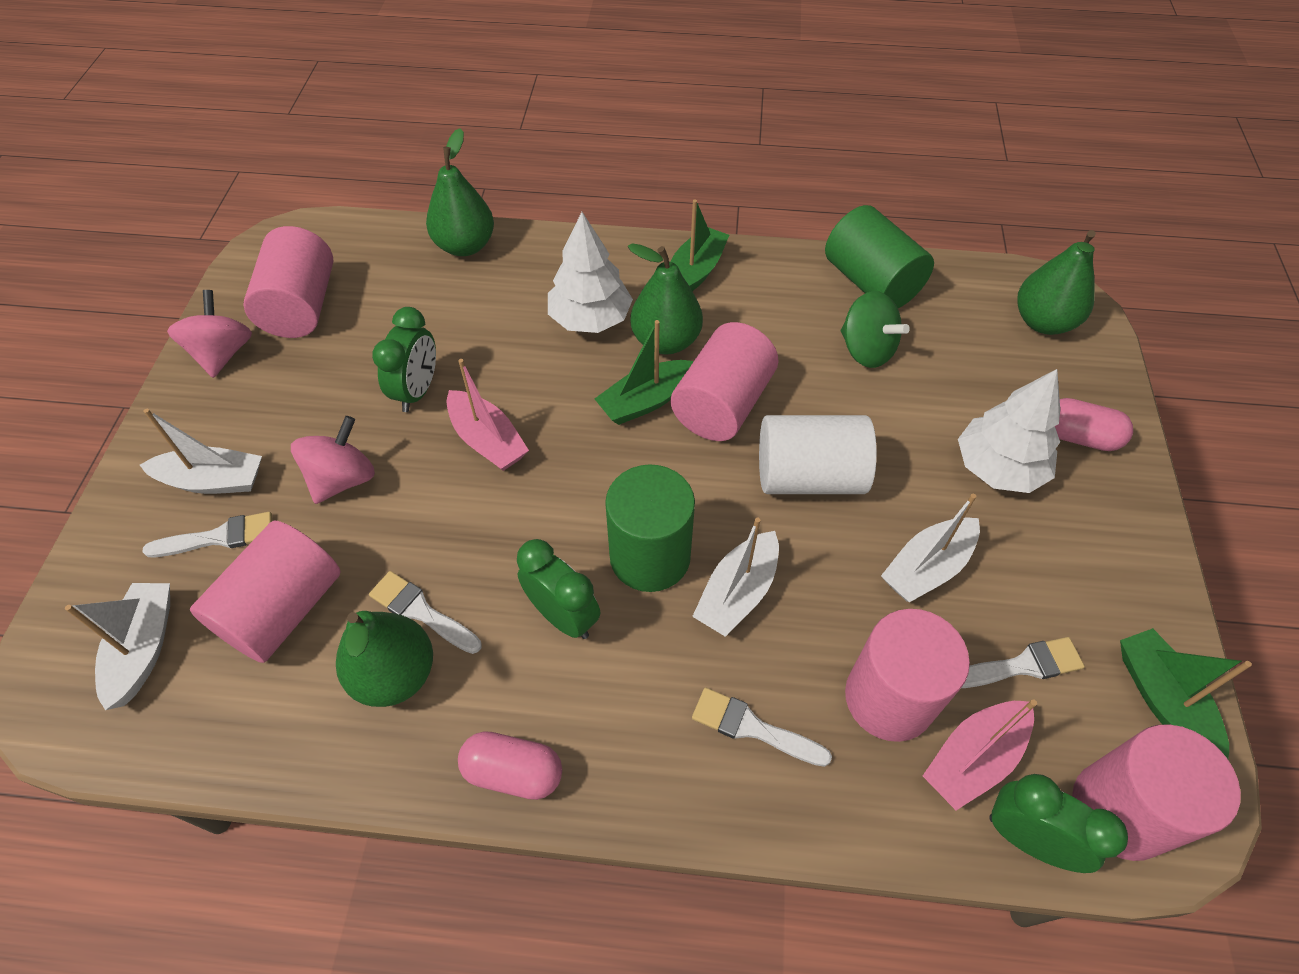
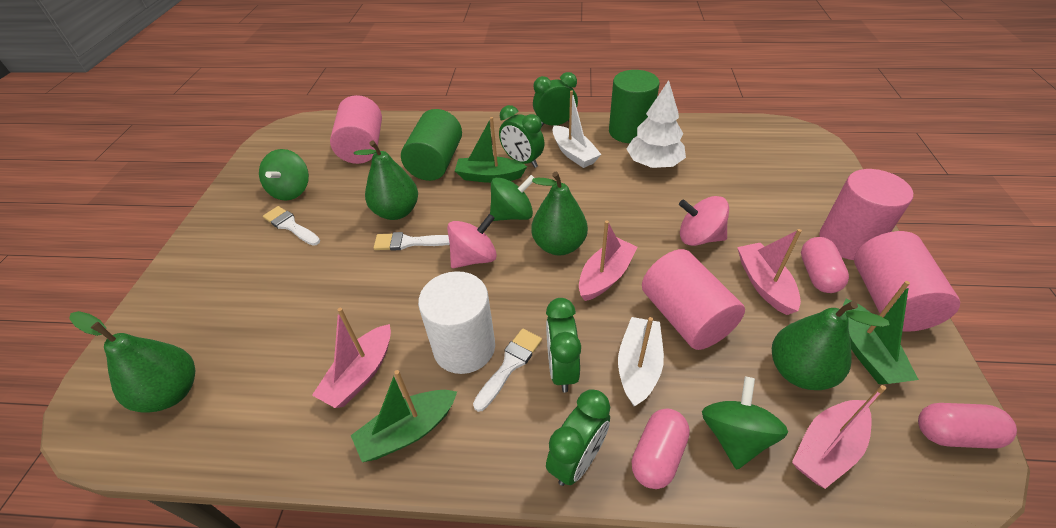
green clock: 3 -> 4
green spinning top: 1 -> 3
pink boat: 2 -> 4
pink capsule: 2 -> 3
pink cylinder: 5 -> 4
white boat: 4 -> 2
white brush: 4 -> 3
white tree: 2 -> 1

